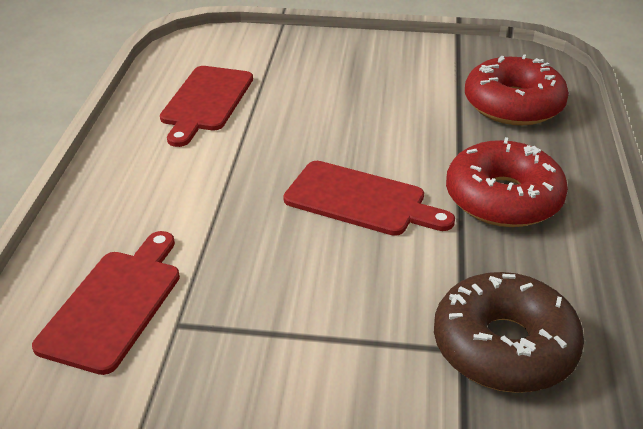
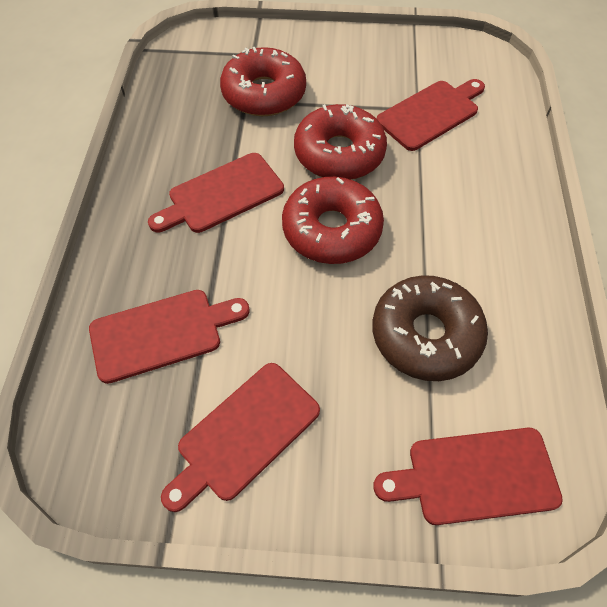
red cutting board: 3 -> 5
red donut: 2 -> 3

